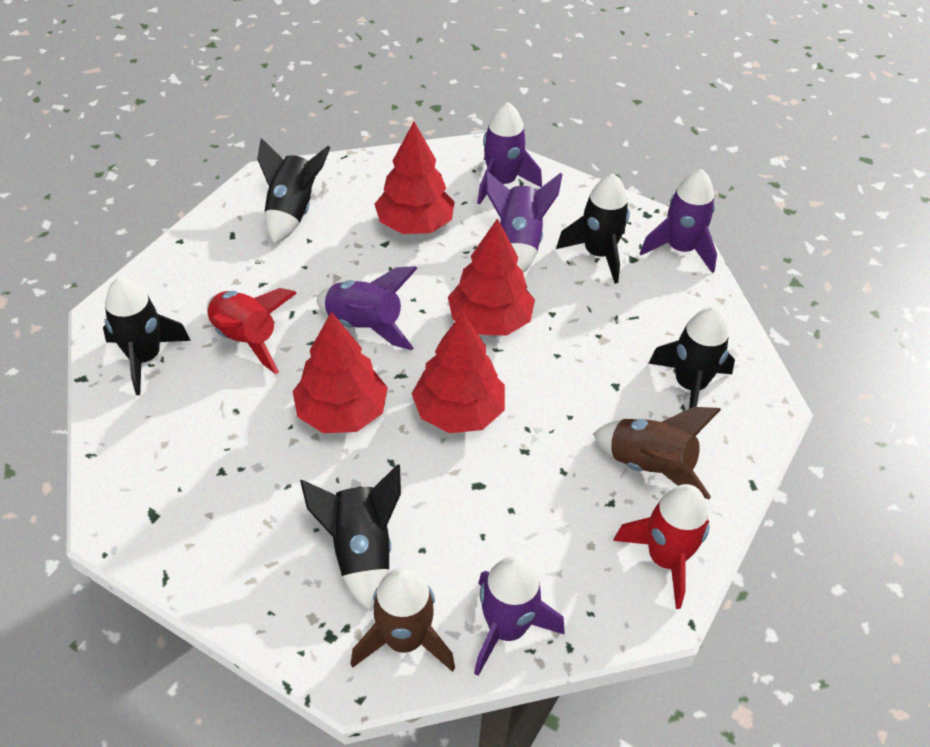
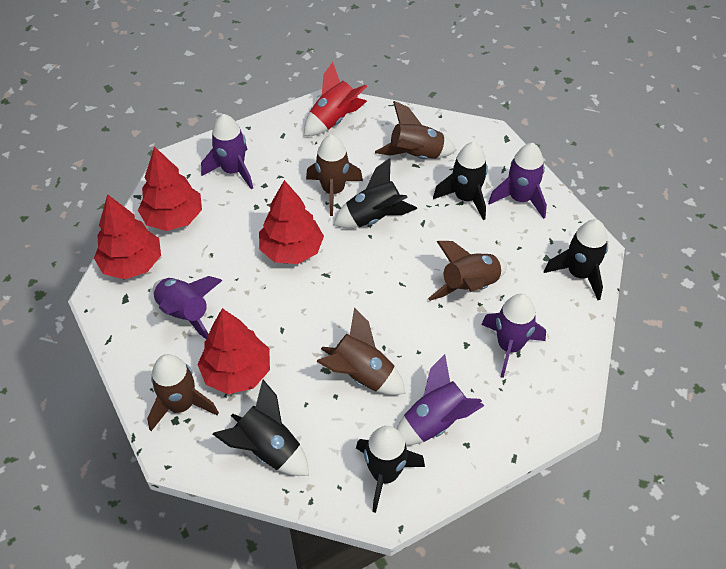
brown rocket: 2 -> 5
red rocket: 2 -> 1

